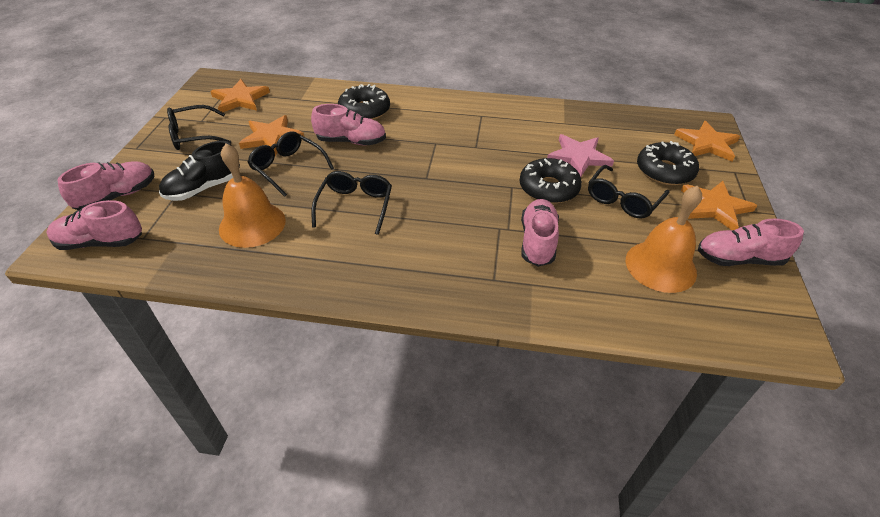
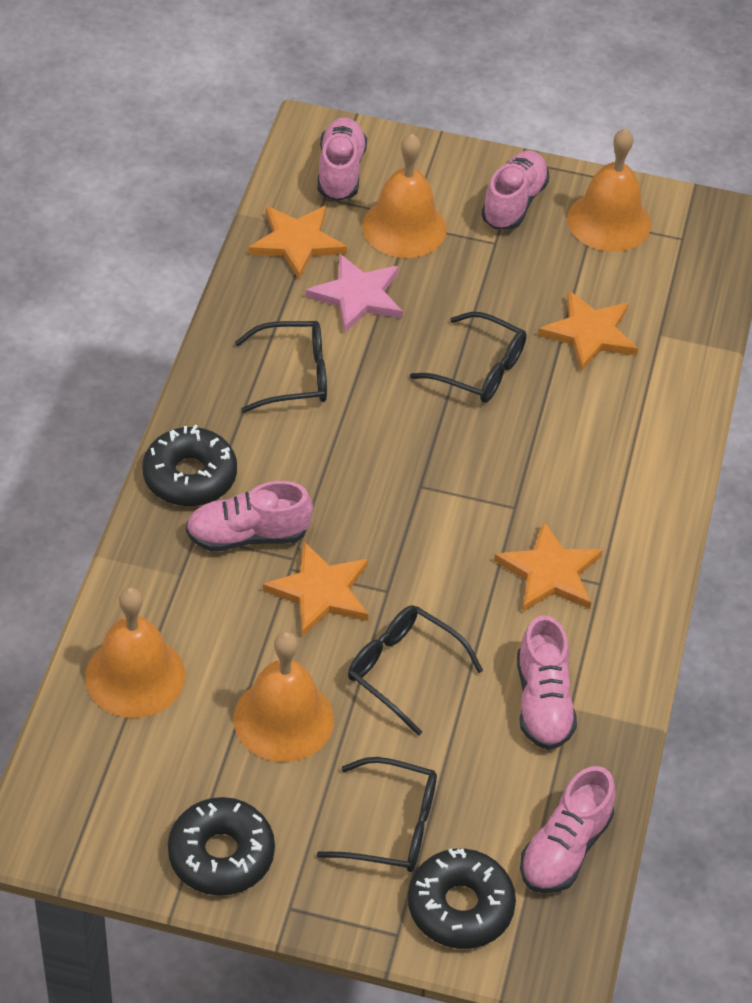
black shoe: 1 -> 0
orange bell: 2 -> 4

